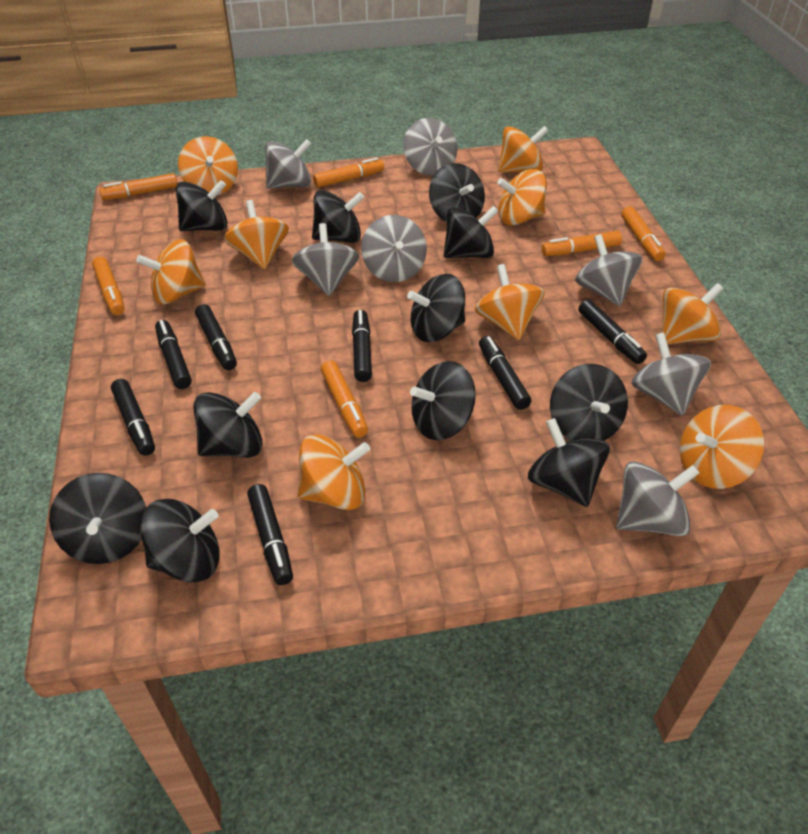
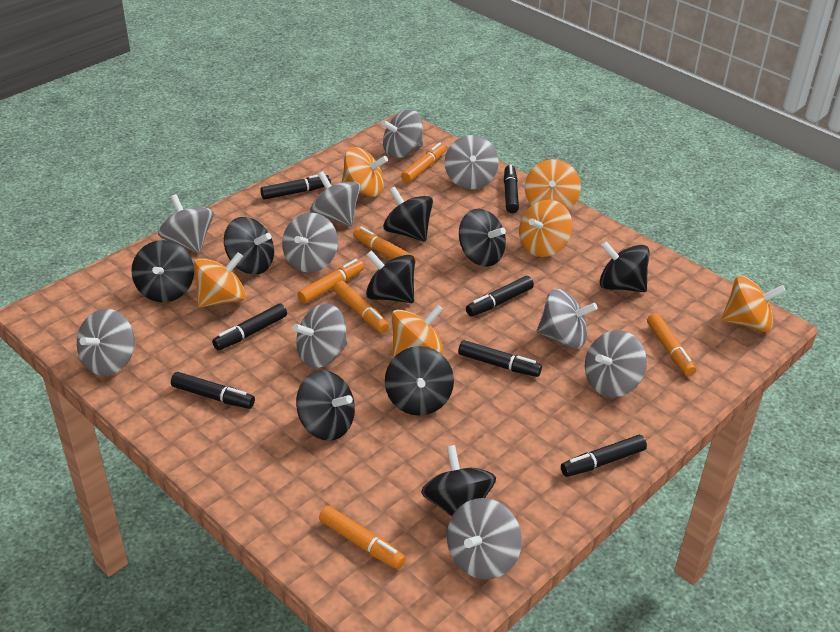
black spinning top: 11 -> 9
grey spinning top: 7 -> 10
orange spinning top: 9 -> 6

